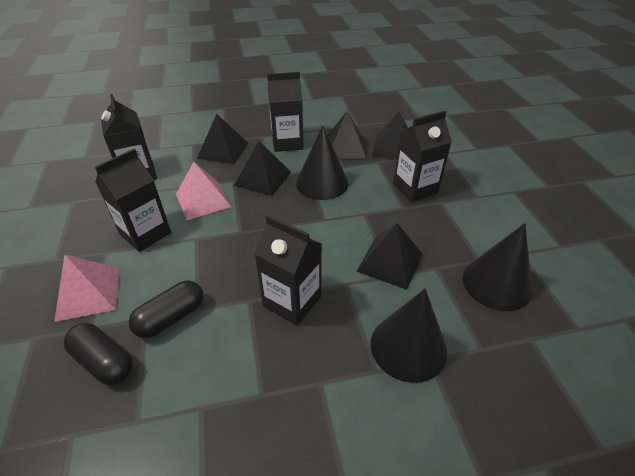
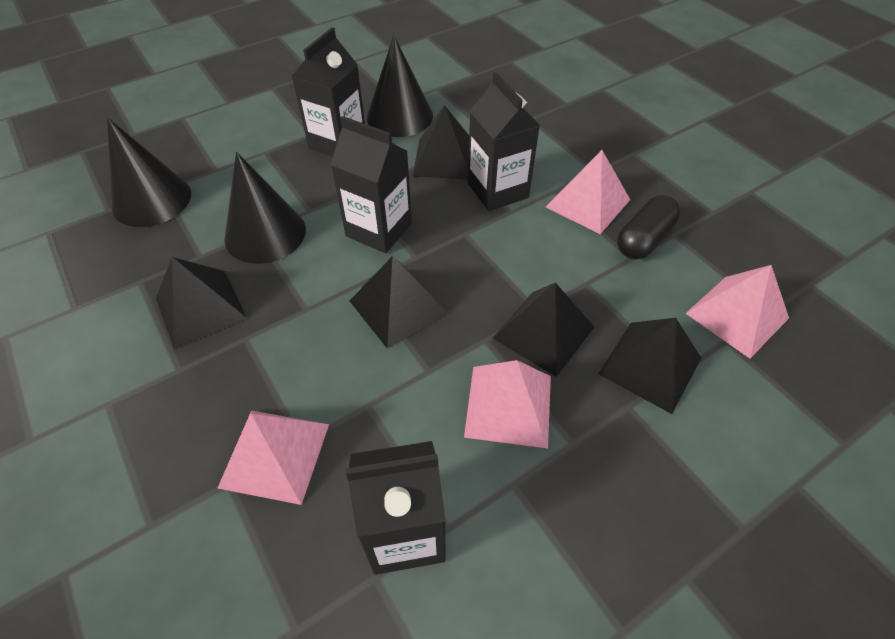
black capsule: 2 -> 1
black carton: 5 -> 4
pink pyramid: 2 -> 4

